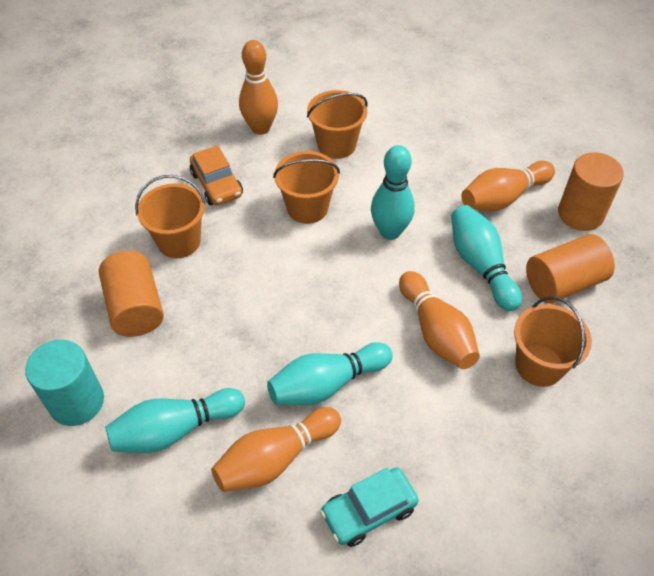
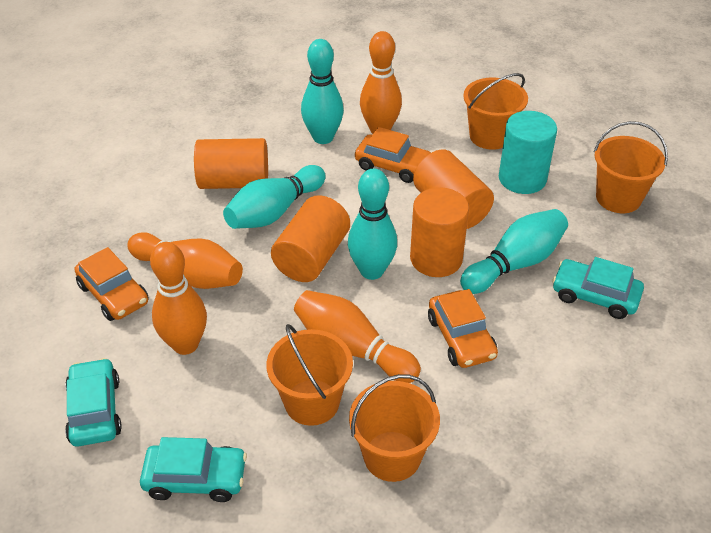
orange car: 1 -> 3
orange cylinder: 3 -> 4
turquoise car: 1 -> 3

